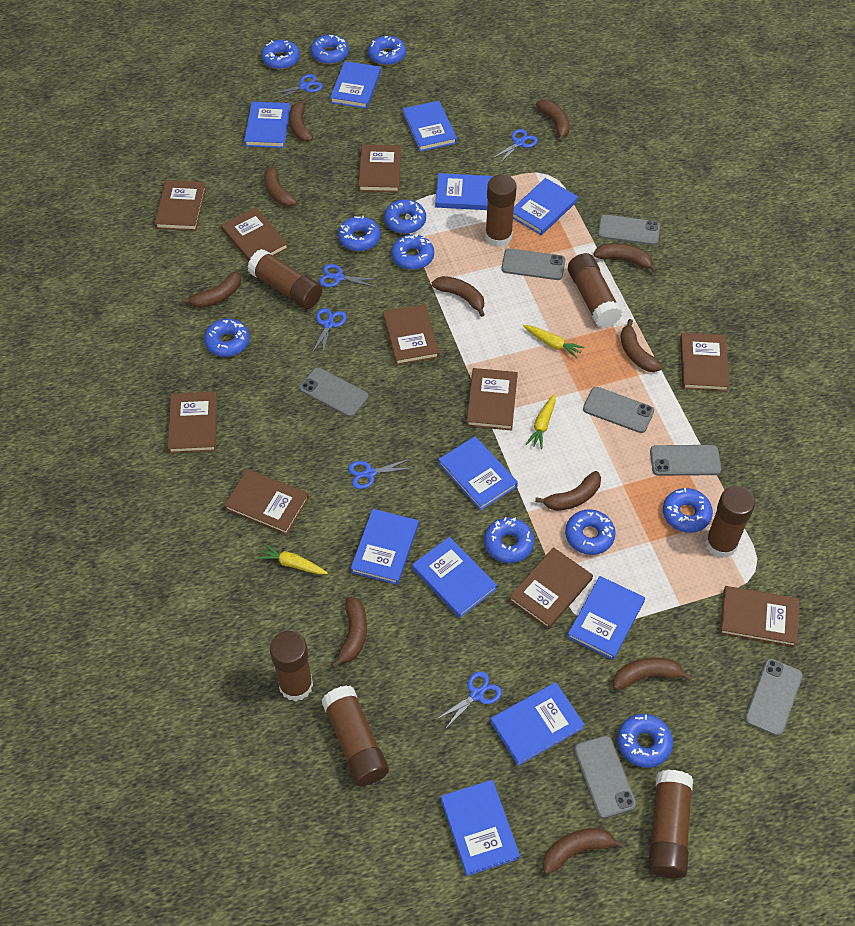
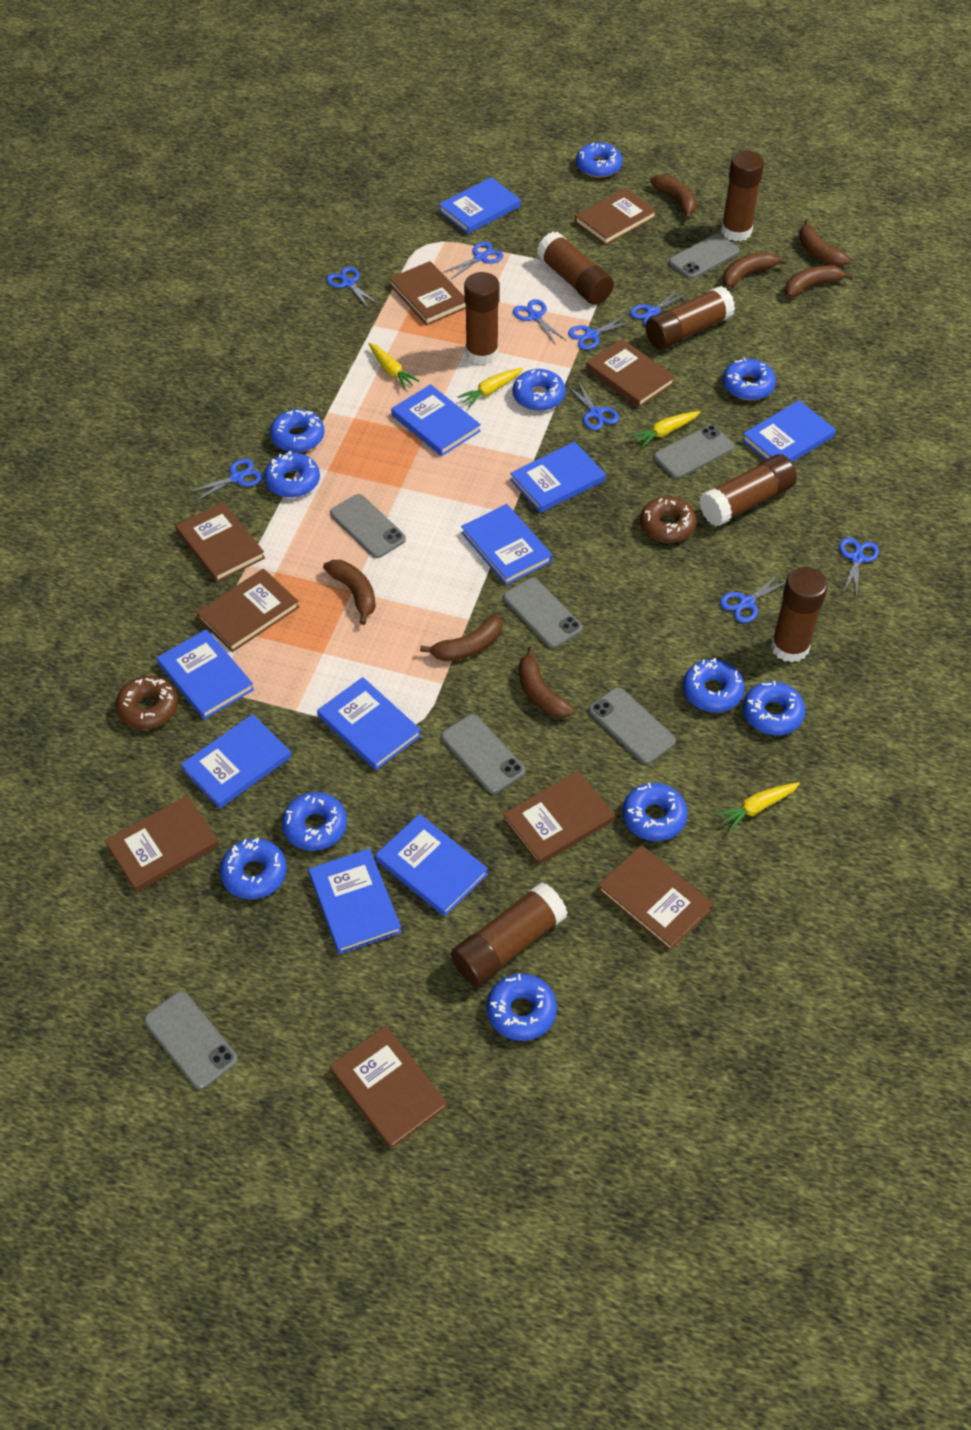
blue book: 11 -> 10
blue scissors: 6 -> 9
brown banana: 11 -> 7
brown book: 10 -> 9
brown donut: 0 -> 2
yellow carrot: 3 -> 4

